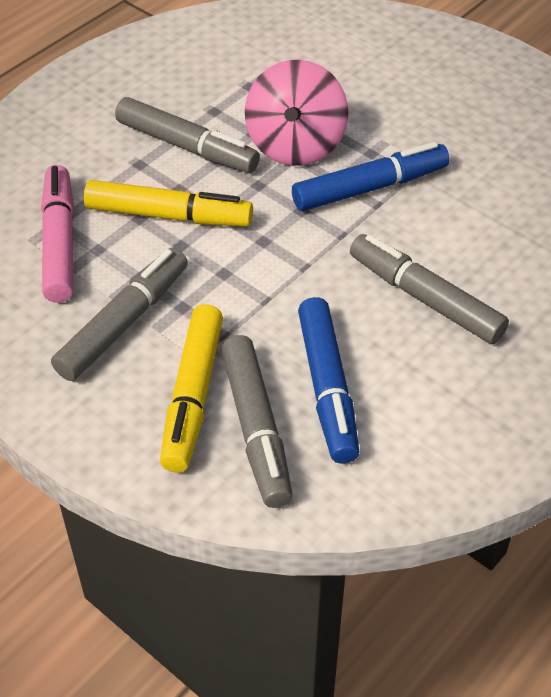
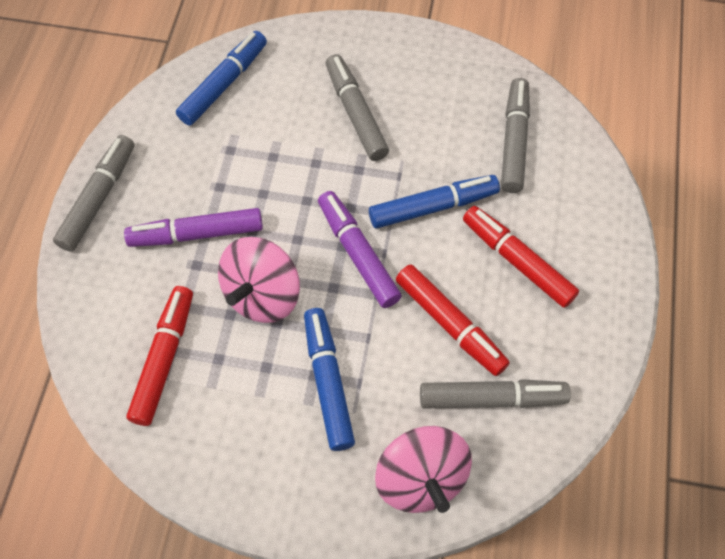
blue marker: 2 -> 3
pink marker: 1 -> 0
pink spinning top: 1 -> 2
purple marker: 0 -> 2
red marker: 0 -> 3
yellow marker: 2 -> 0

